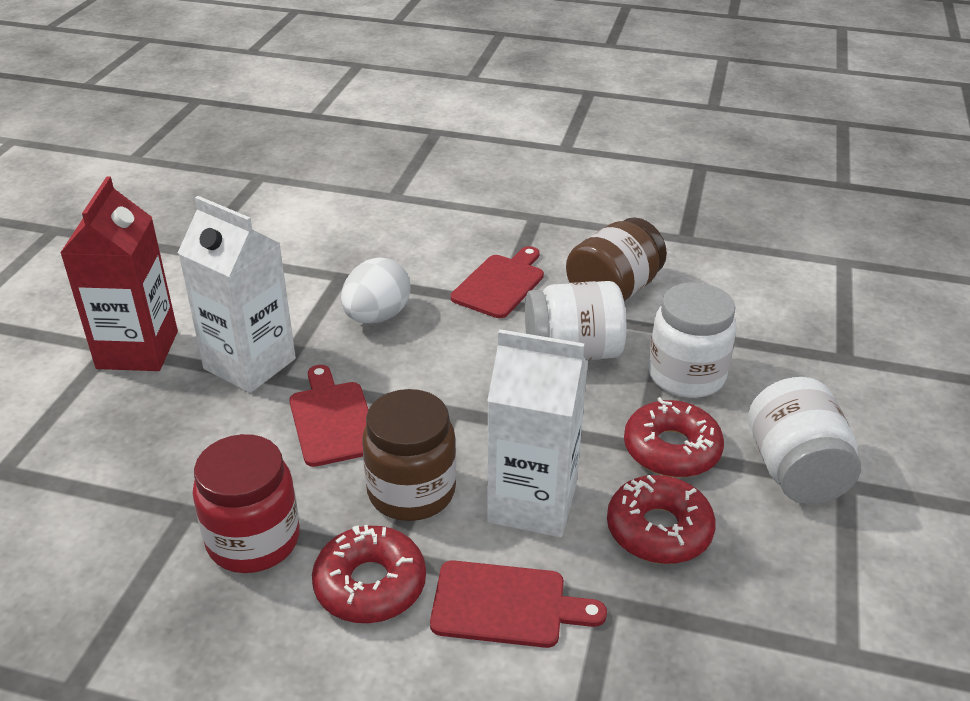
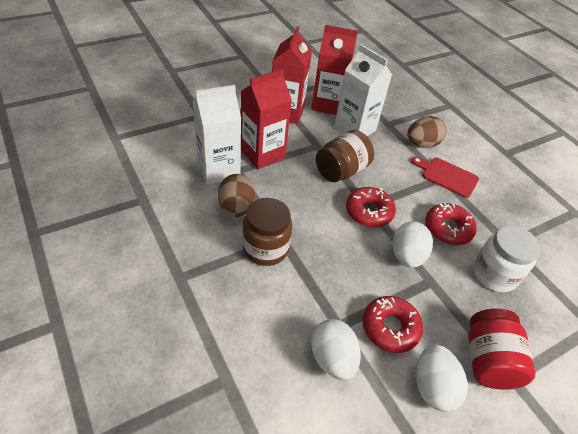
brown egg: 0 -> 2
red carton: 1 -> 3
red cutting board: 3 -> 1
white egg: 1 -> 3
white jar: 3 -> 1

